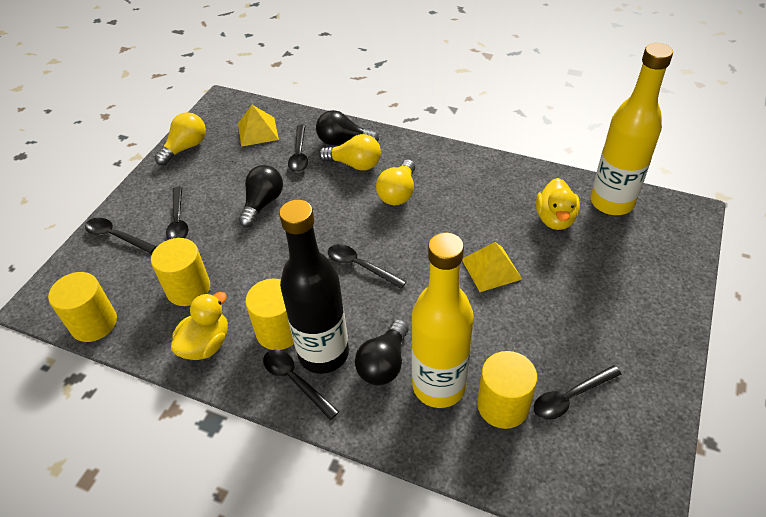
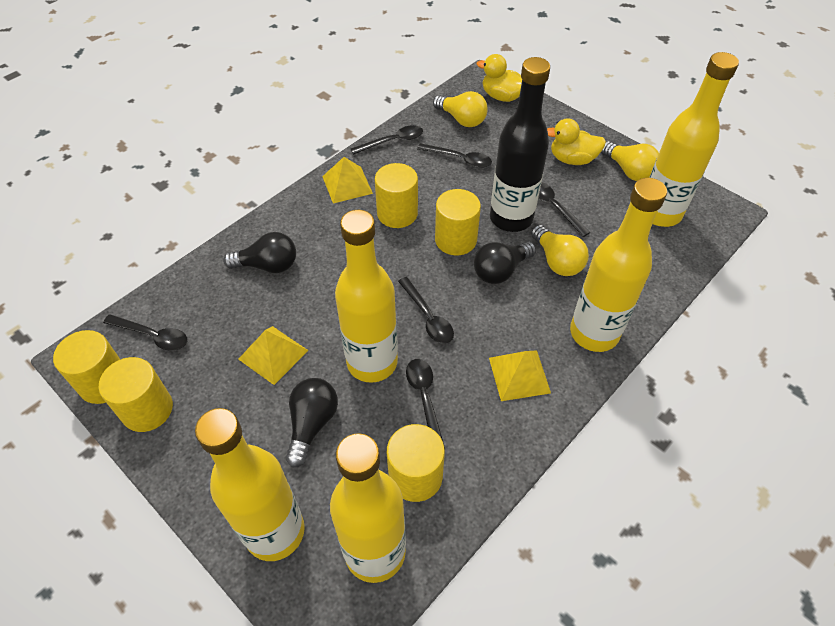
yellow bottle: 2 -> 5
yellow cylinder: 4 -> 5
yellow pyramid: 2 -> 3

